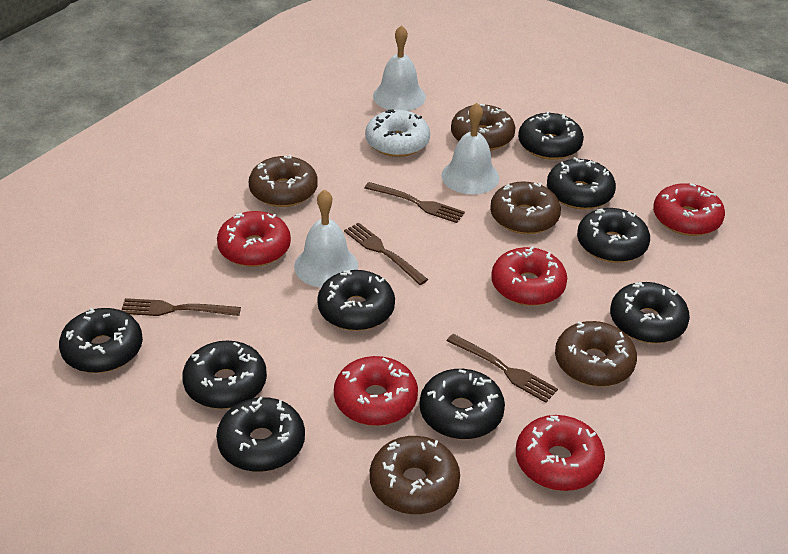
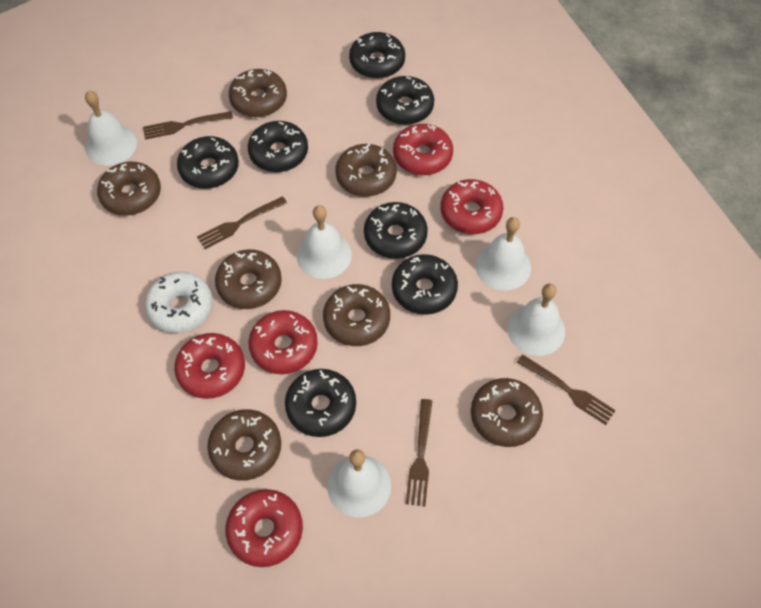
black donut: 9 -> 7
brown donut: 5 -> 7
white bell: 3 -> 5

